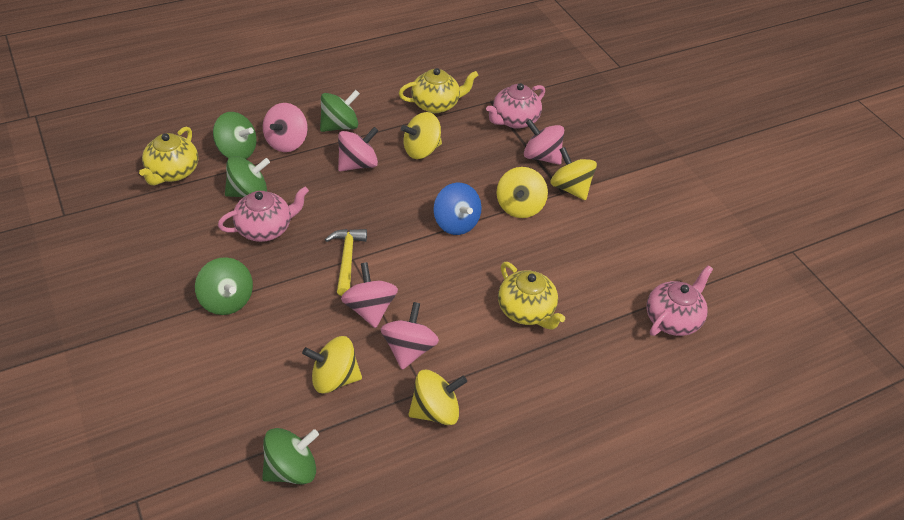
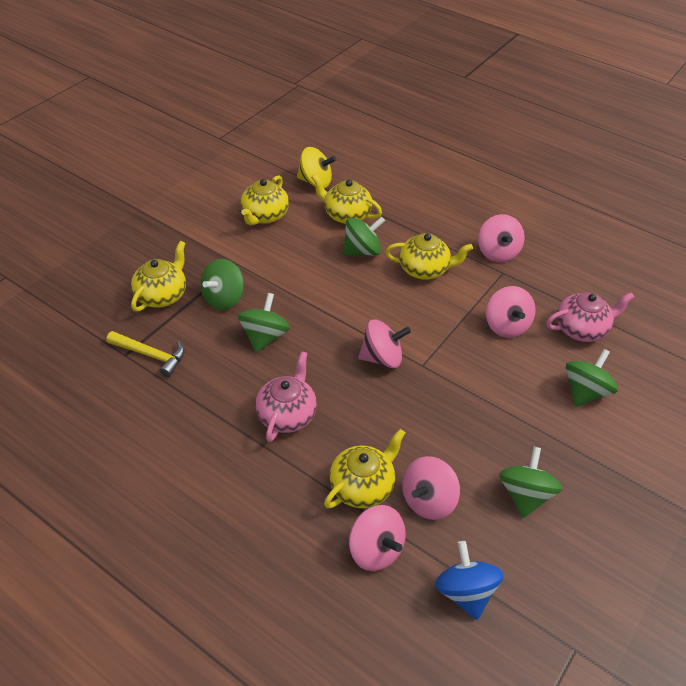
pink teapot: 3 -> 2
yellow spinning top: 5 -> 1
yellow teapot: 3 -> 5

